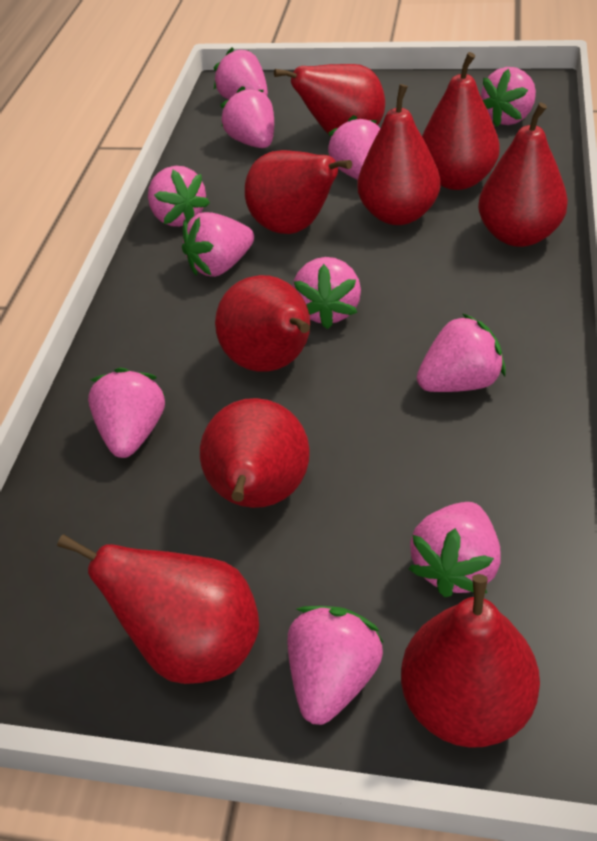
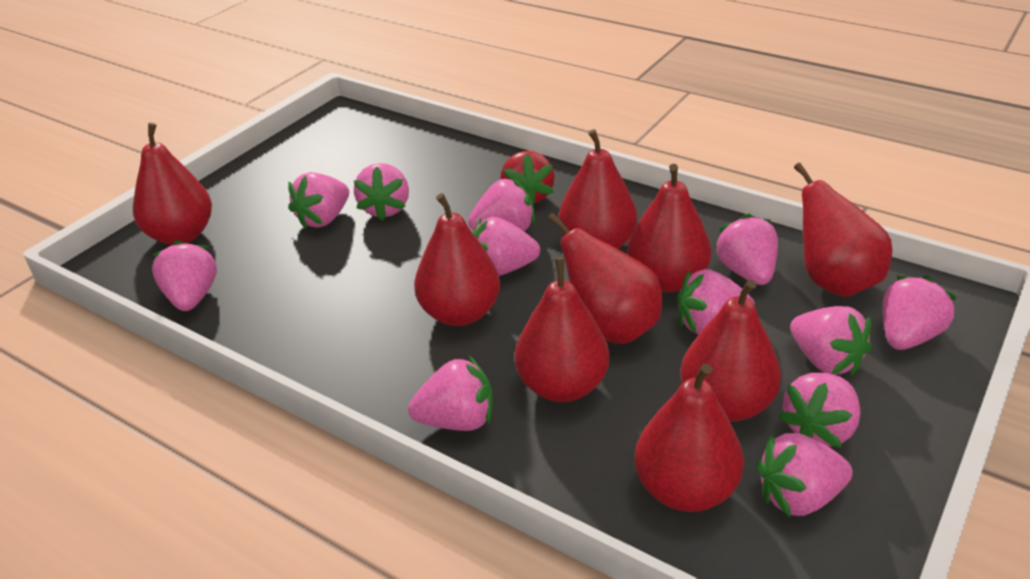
pink strawberry: 11 -> 12
red strawberry: 0 -> 1

